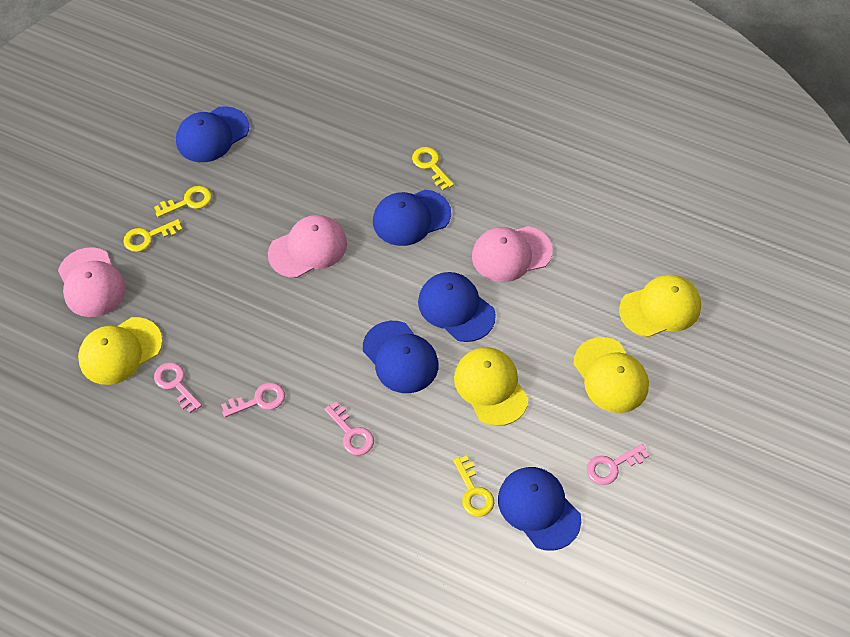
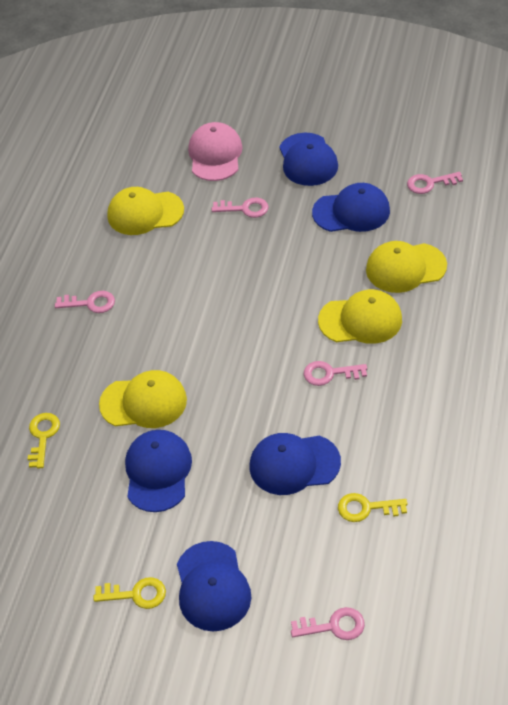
pink cap: 3 -> 1
pink key: 4 -> 5
yellow key: 4 -> 3

